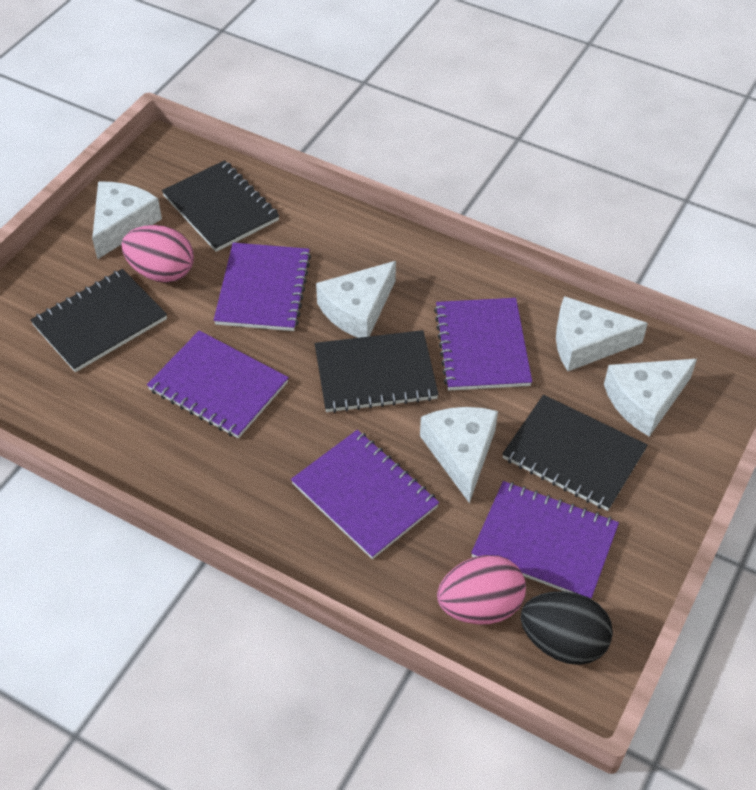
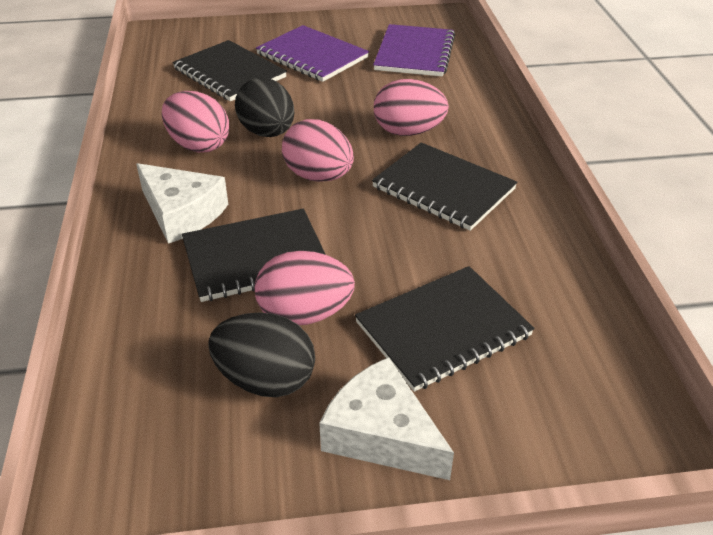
black egg: 1 -> 2
pink egg: 2 -> 4
purple notebook: 5 -> 2
white cheese: 5 -> 2

